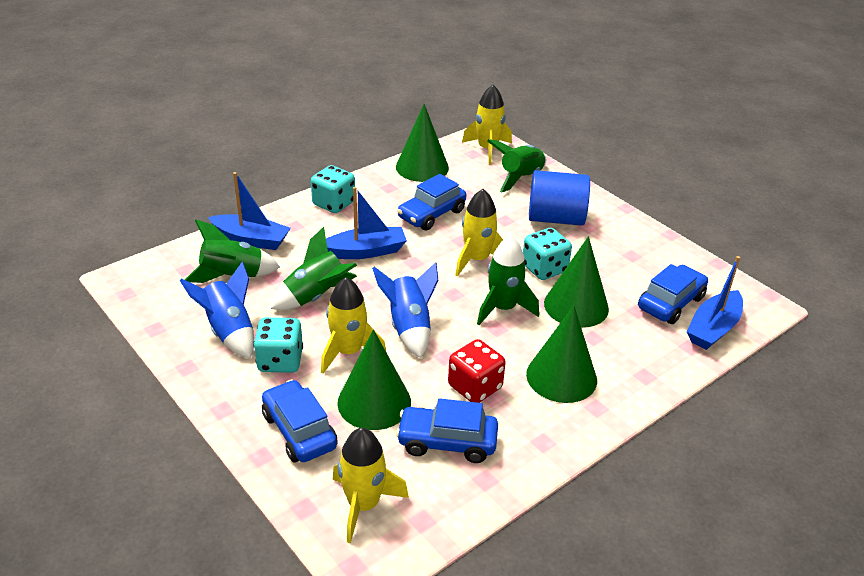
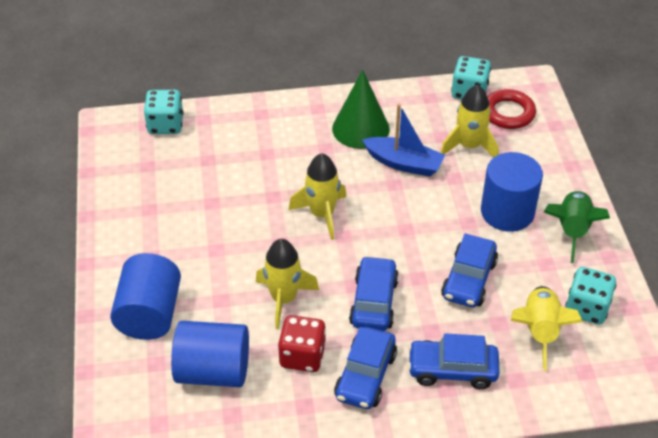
blue boat: 3 -> 1
blue cylinder: 1 -> 3
blue rocket: 2 -> 0
green cone: 4 -> 1
green rocket: 4 -> 1
red ring: 0 -> 1

